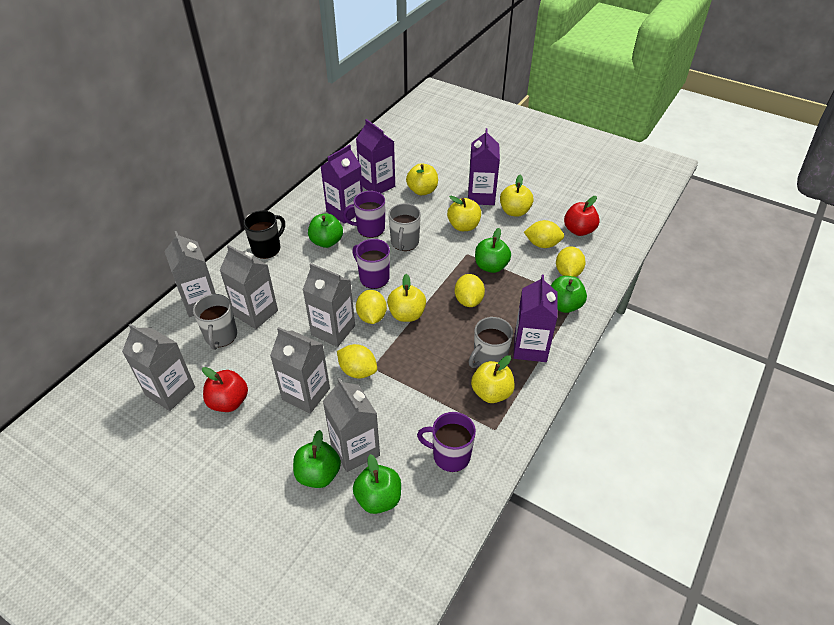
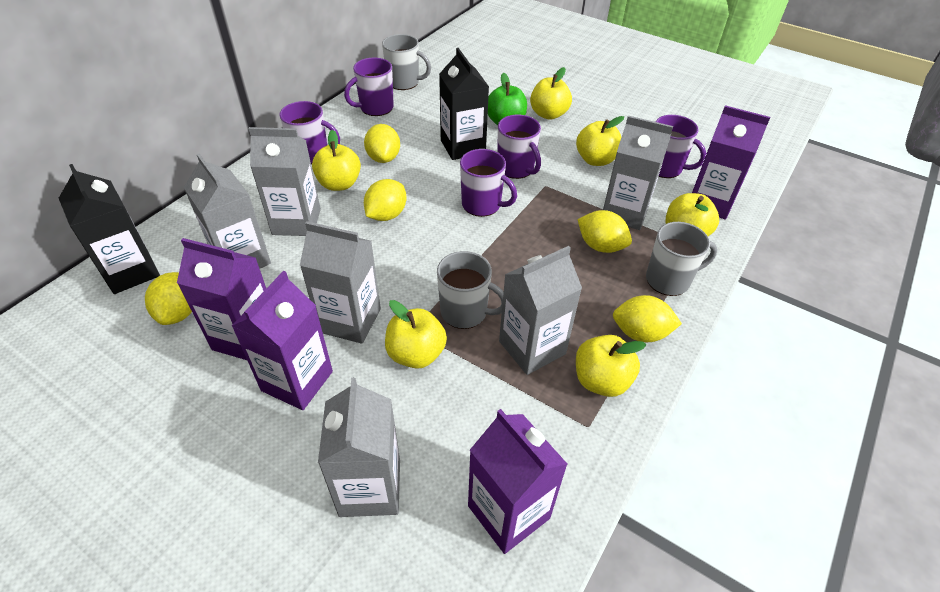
black carton: 0 -> 2
black mug: 1 -> 0
green apple: 5 -> 1
purple mug: 3 -> 5
red apple: 2 -> 0
yellow apple: 5 -> 6

